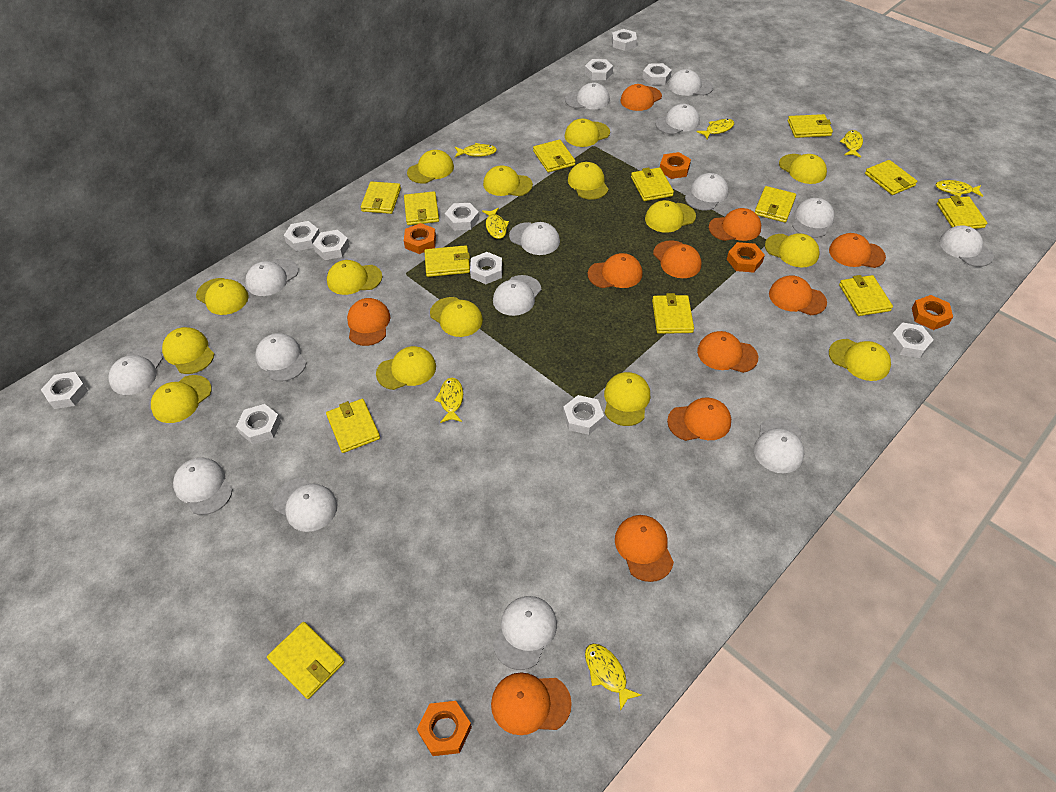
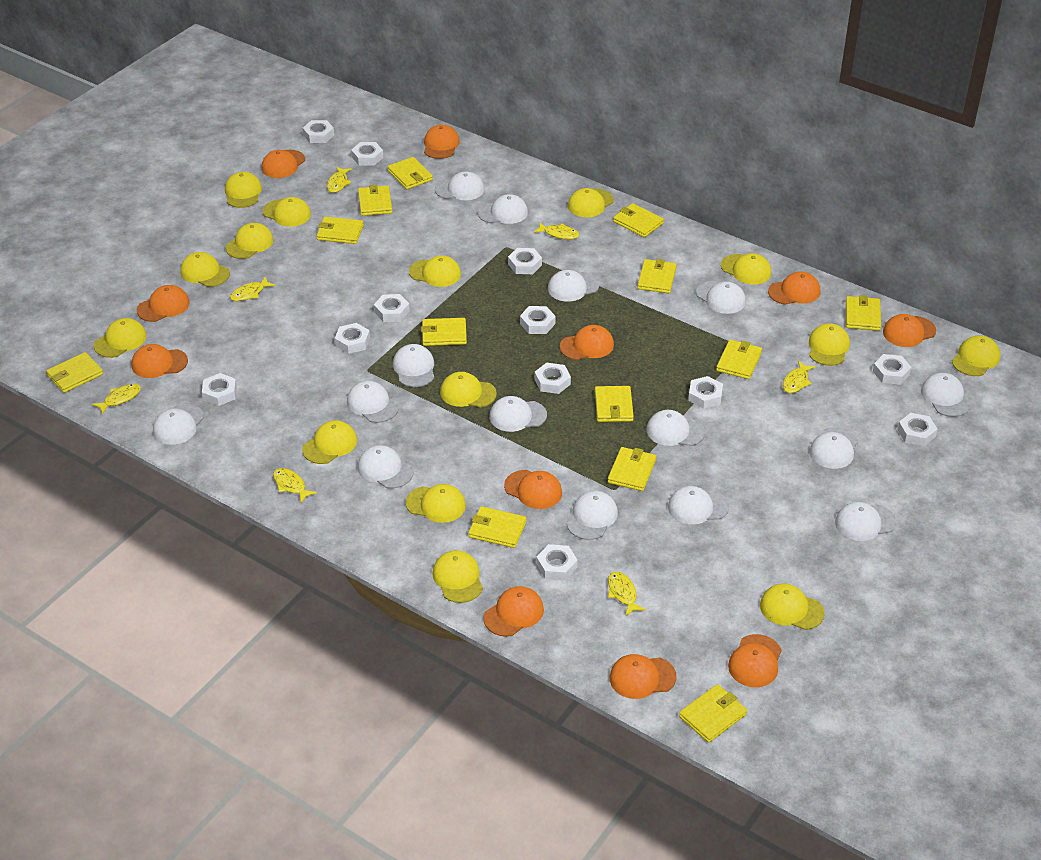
orange nut: 5 -> 0
white nut: 11 -> 12

